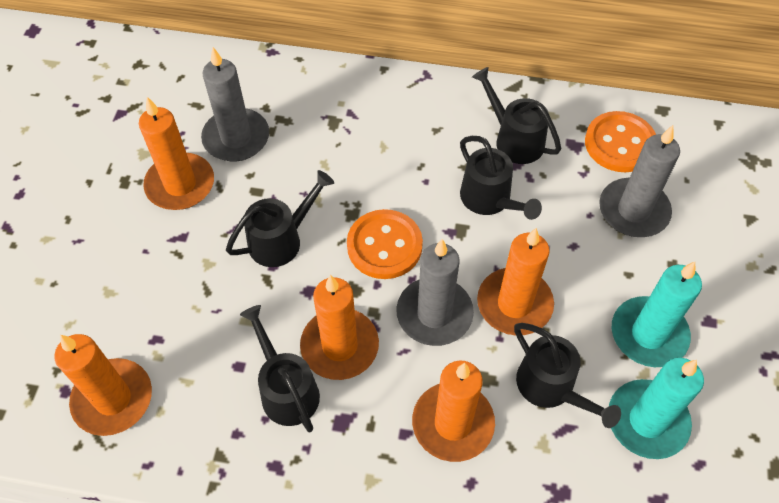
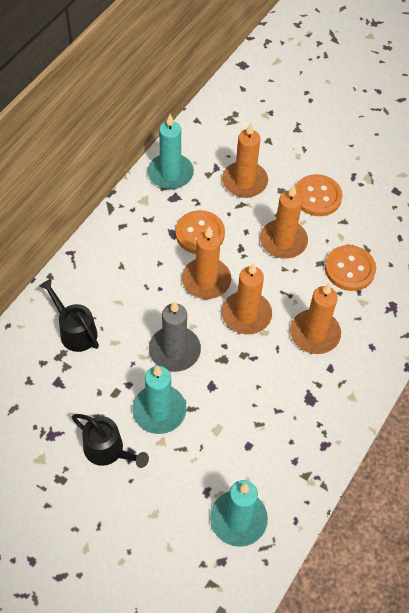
black watering can: 5 -> 2
grey candle: 3 -> 1
orange button: 2 -> 3
turquoise candle: 2 -> 3

